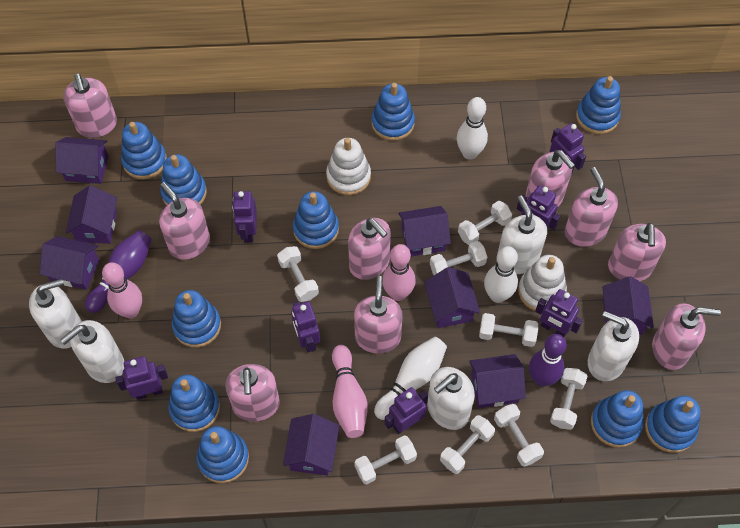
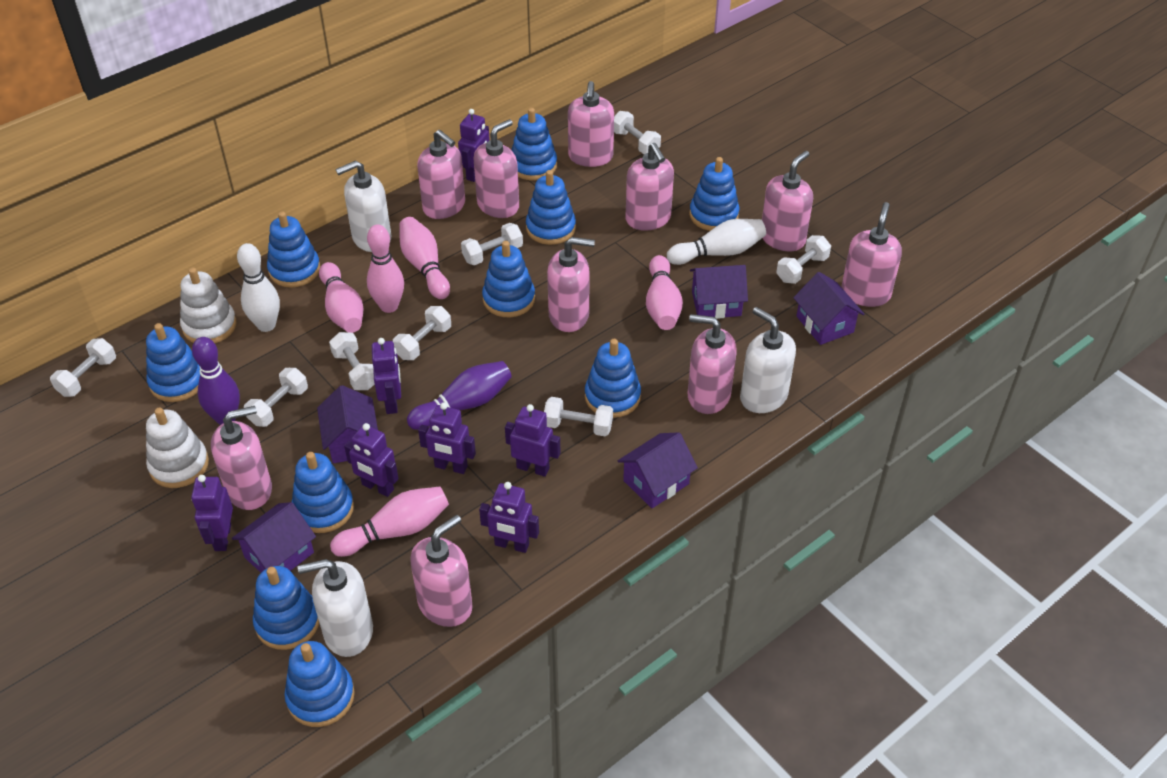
pink bowling pin: 3 -> 5
pink soap dispenser: 9 -> 10
purple house: 8 -> 5
white bowling pin: 3 -> 2
white soap dispenser: 5 -> 3

